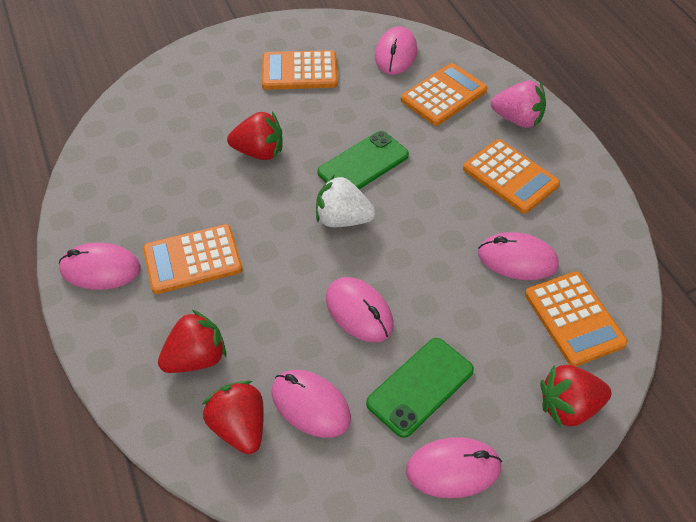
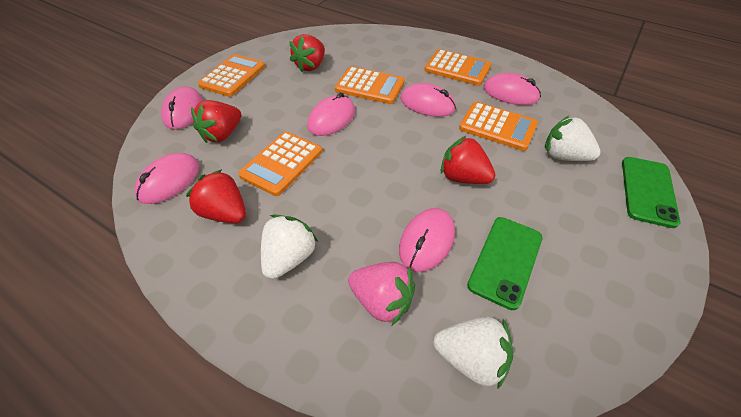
white strawberry: 1 -> 3

